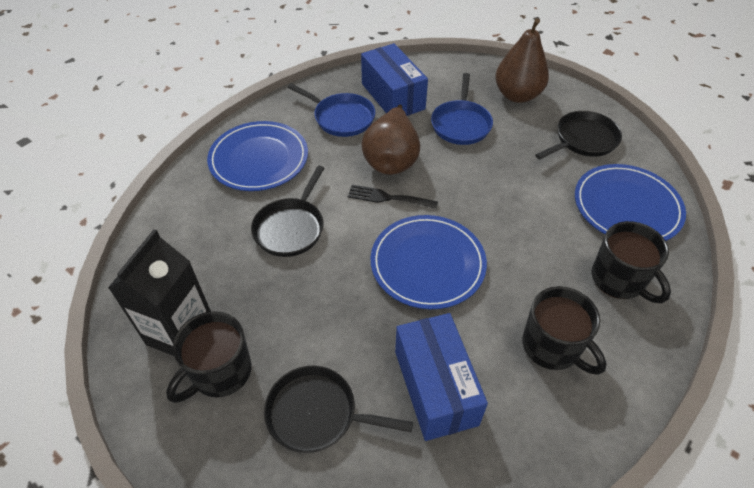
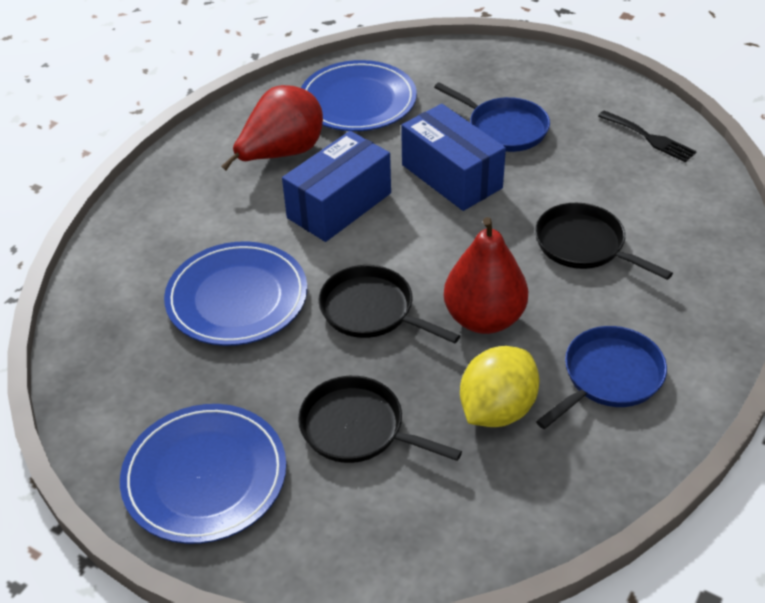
black carton: 1 -> 0
black mug: 3 -> 0
brown pear: 2 -> 0
red pear: 0 -> 2
yellow lemon: 0 -> 1

